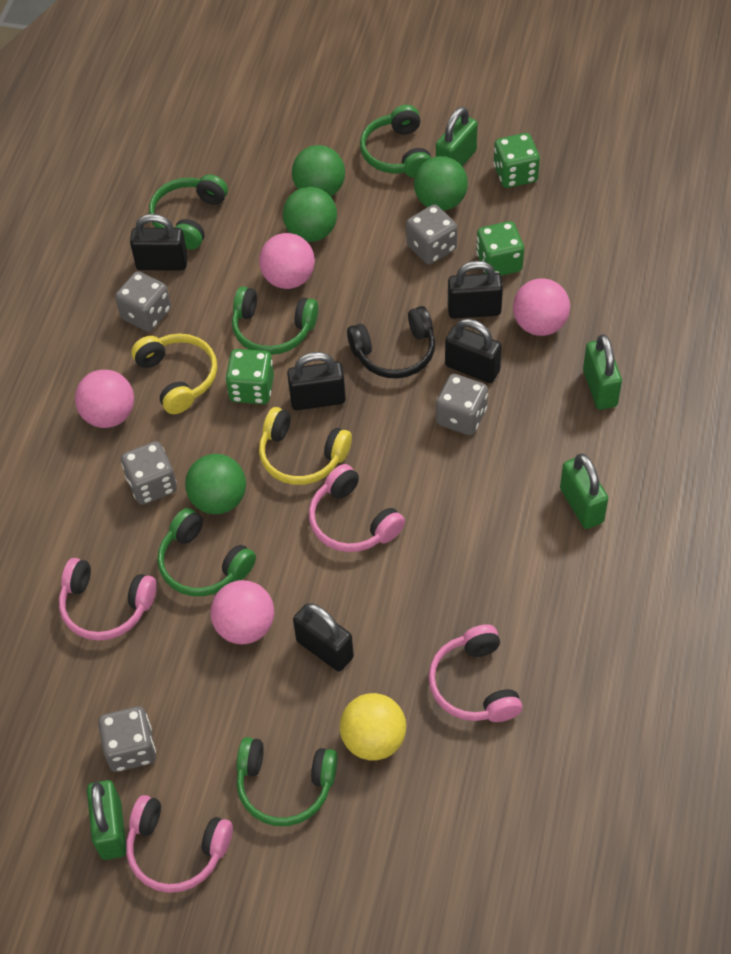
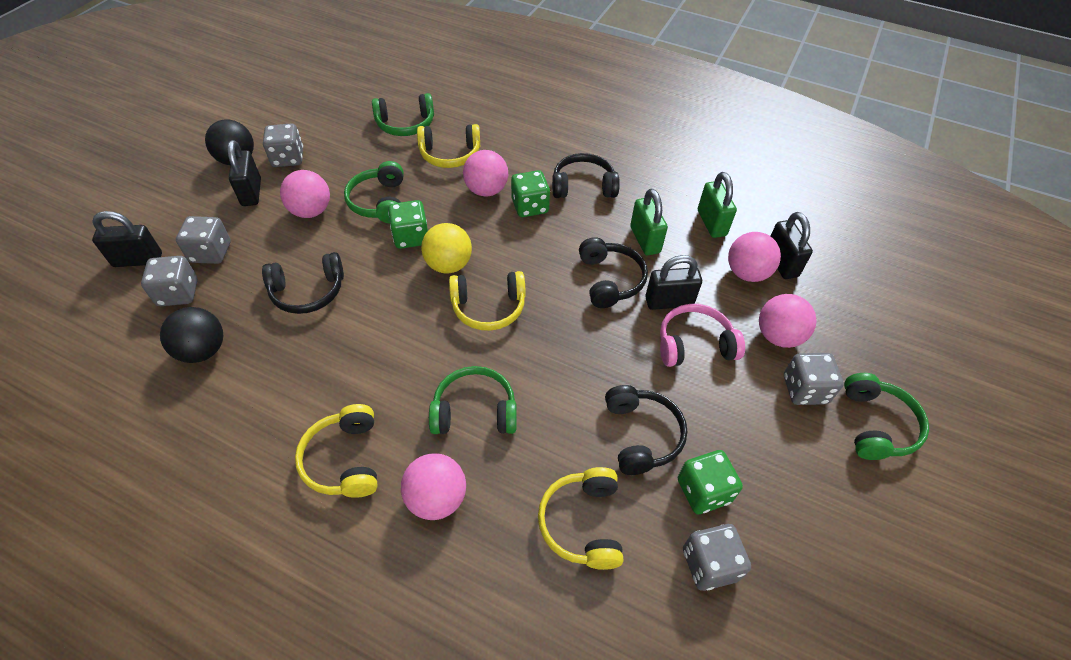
black ball: 0 -> 2
black headphones: 1 -> 4
black padlock: 5 -> 4
green ball: 4 -> 0
green headphones: 5 -> 4
green padlock: 4 -> 2
pink ball: 4 -> 5
pink headphones: 4 -> 1
yellow headphones: 2 -> 4

